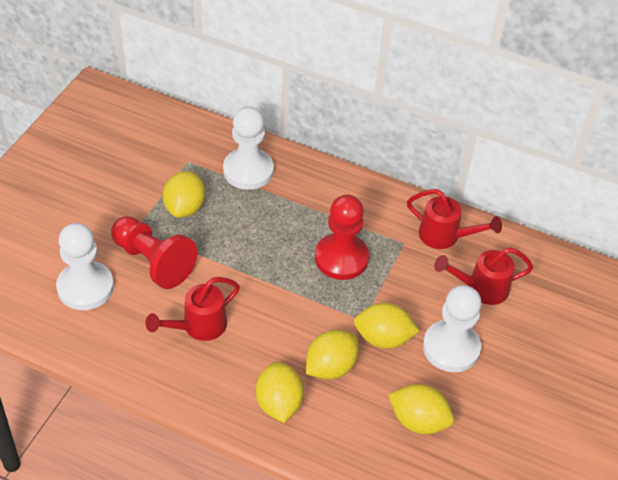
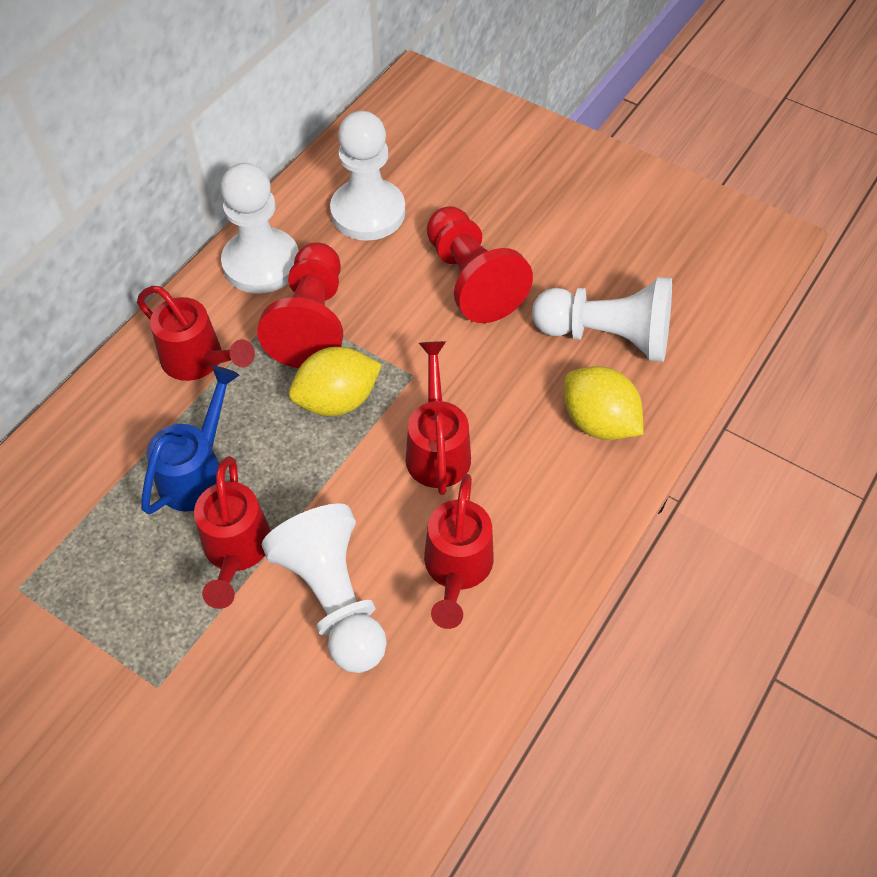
blue watering can: 0 -> 1
red watering can: 3 -> 4
white pawn: 3 -> 4
yellow lemon: 5 -> 2

